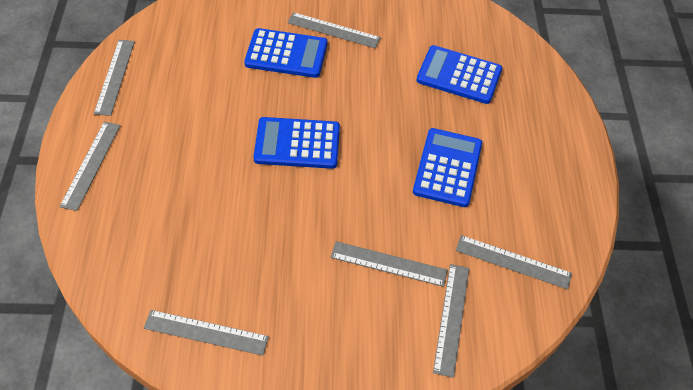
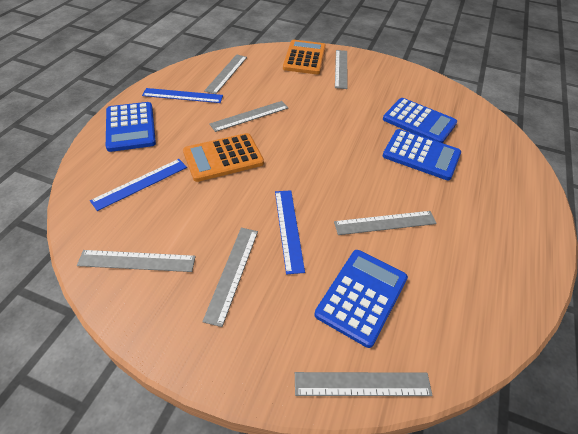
blue ruler: 0 -> 3
orange calculator: 0 -> 2

